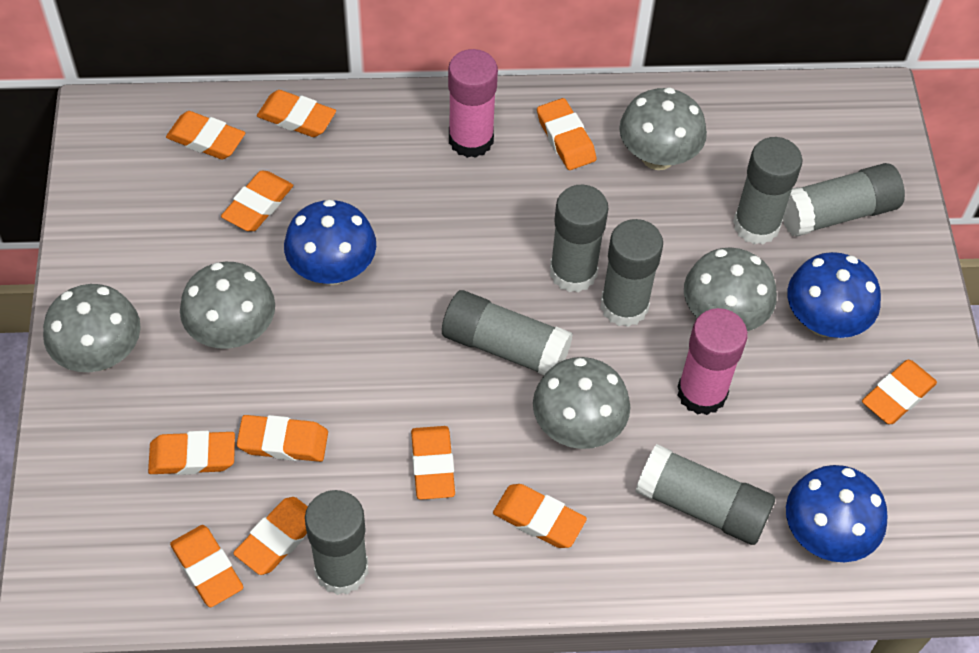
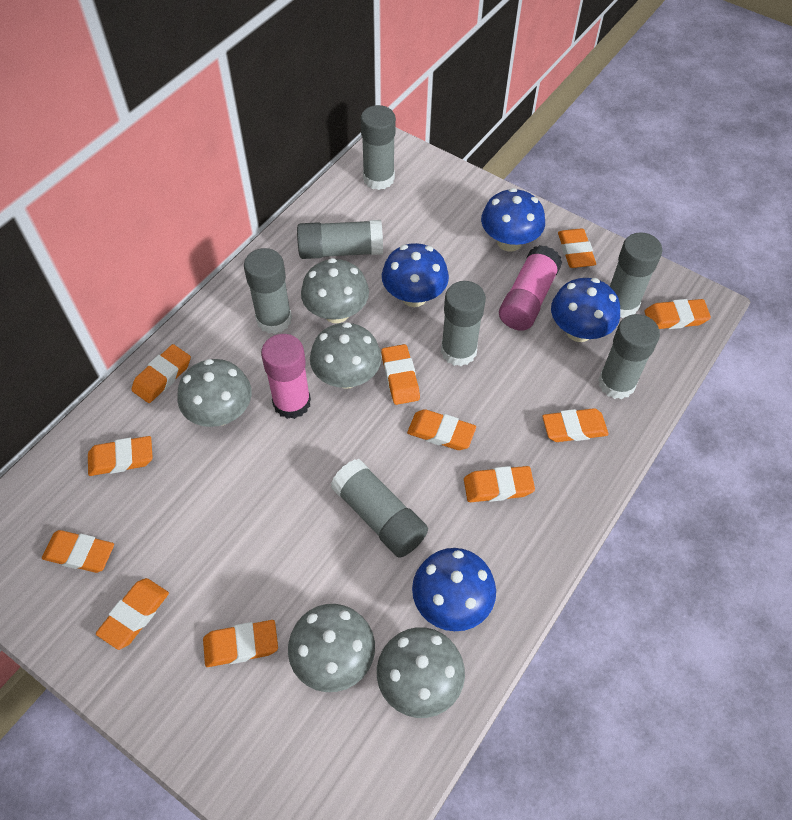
blue mushroom: 3 -> 4

